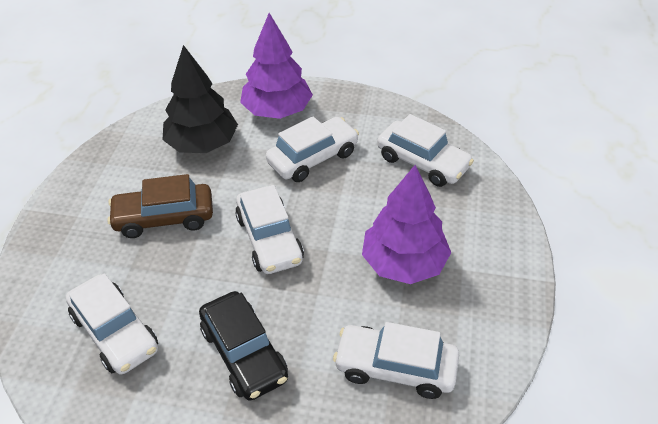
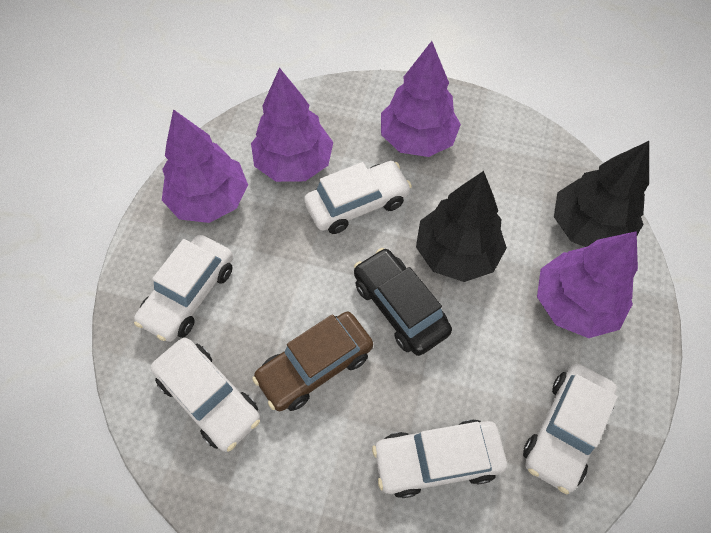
black tree: 1 -> 2
purple tree: 2 -> 4

